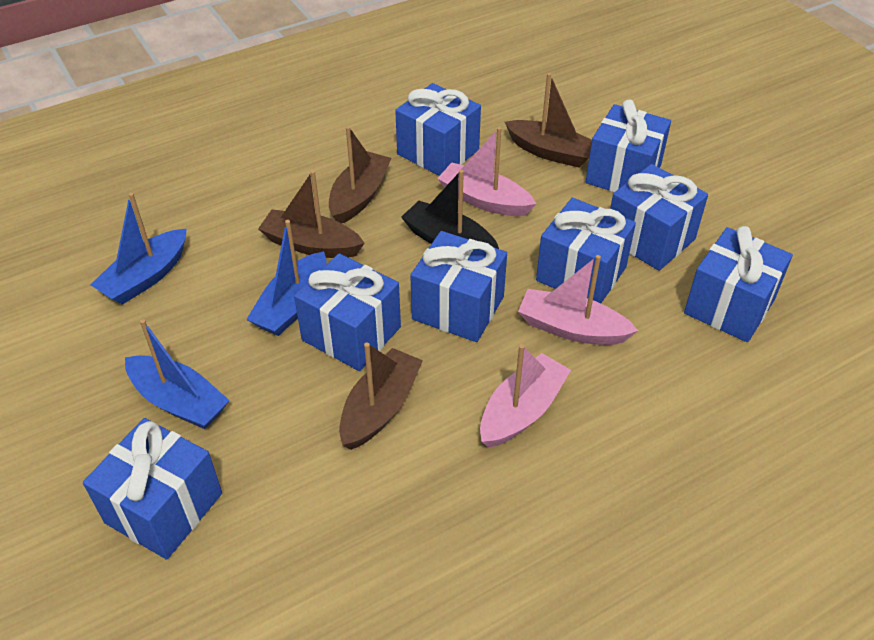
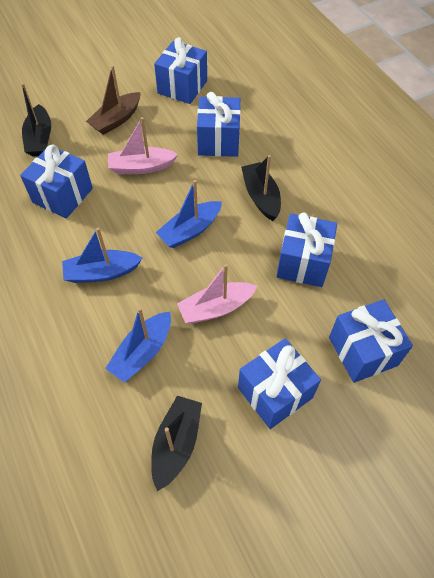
black boat: 1 -> 3
blue gift: 8 -> 6
brown boat: 4 -> 1
pink boat: 3 -> 2

